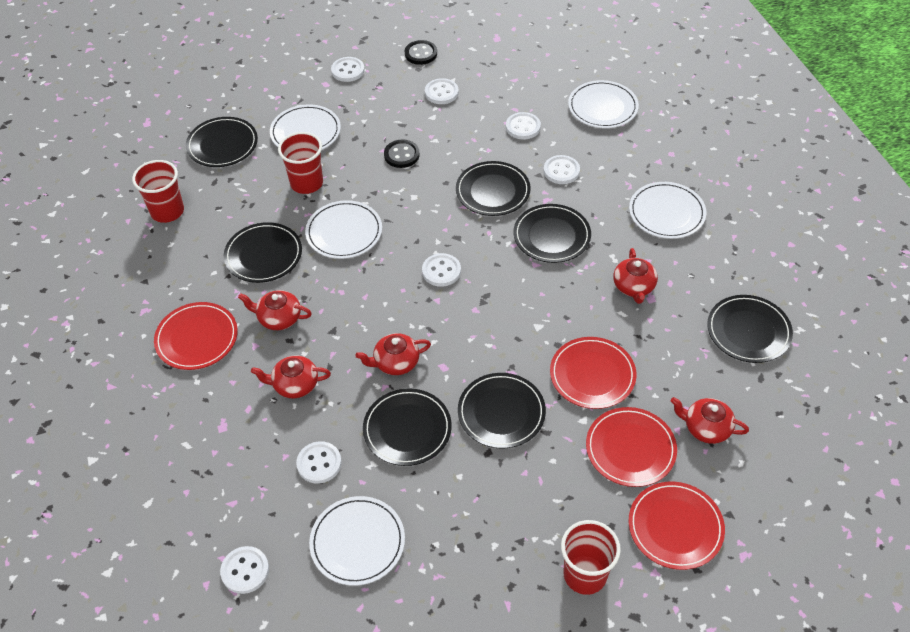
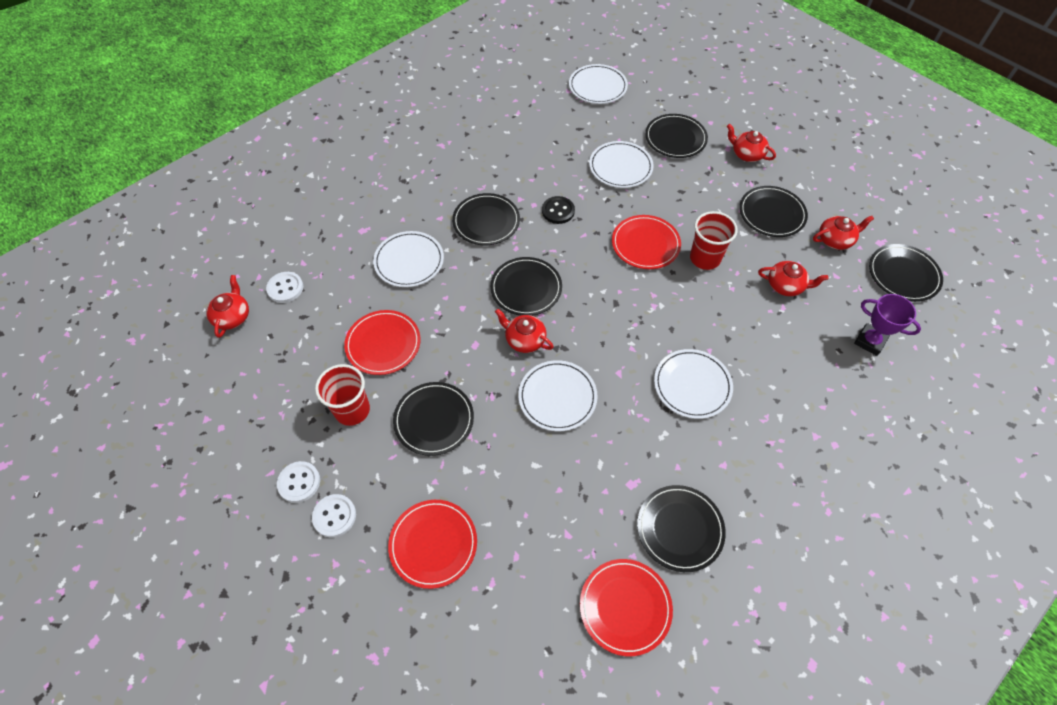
black button: 2 -> 1
purple trophy: 0 -> 1
red cup: 3 -> 2
white button: 7 -> 3

